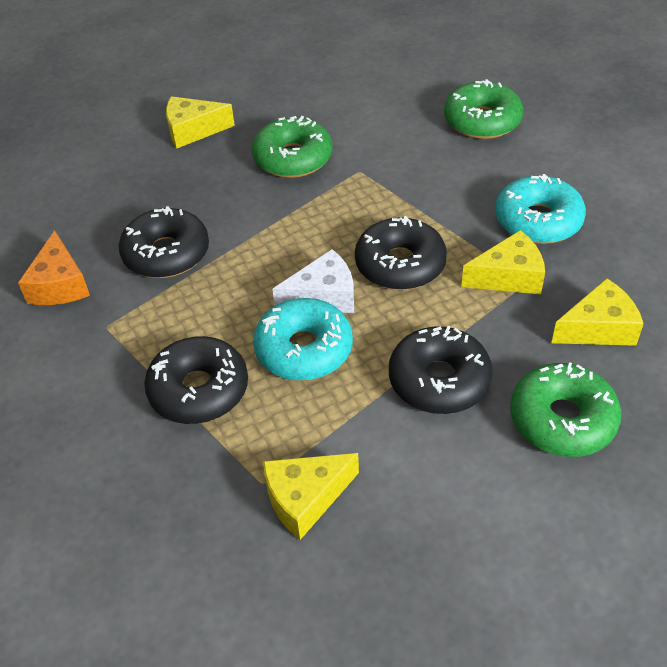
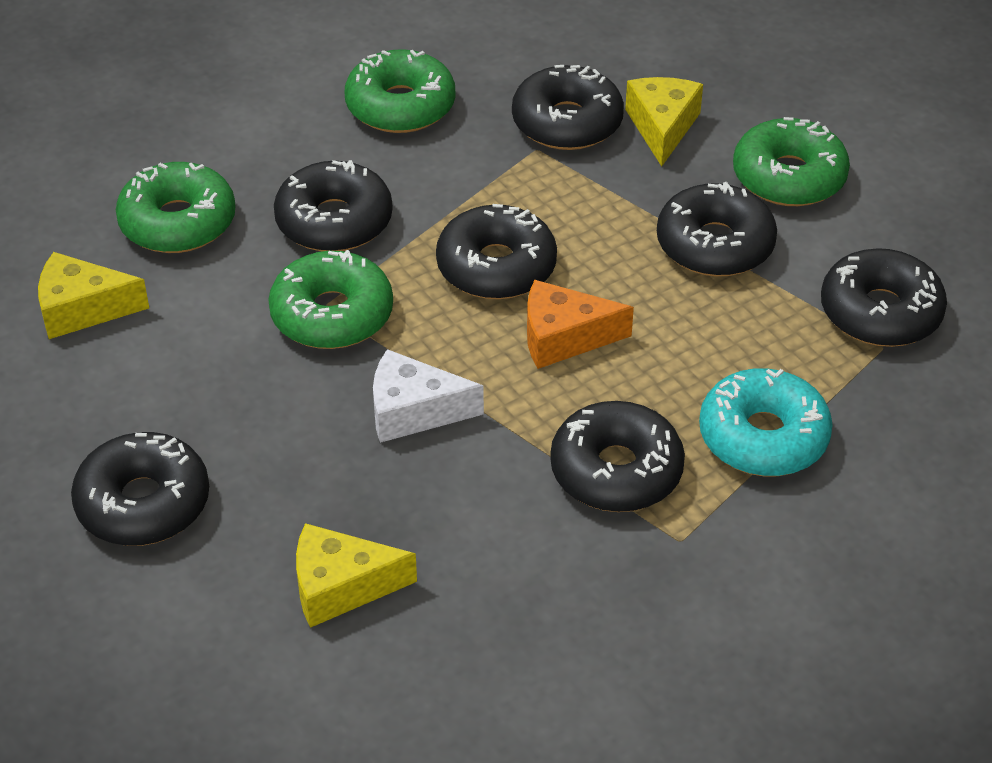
black donut: 4 -> 7
green donut: 3 -> 4
turquoise donut: 2 -> 1
yellow cheese: 4 -> 3

